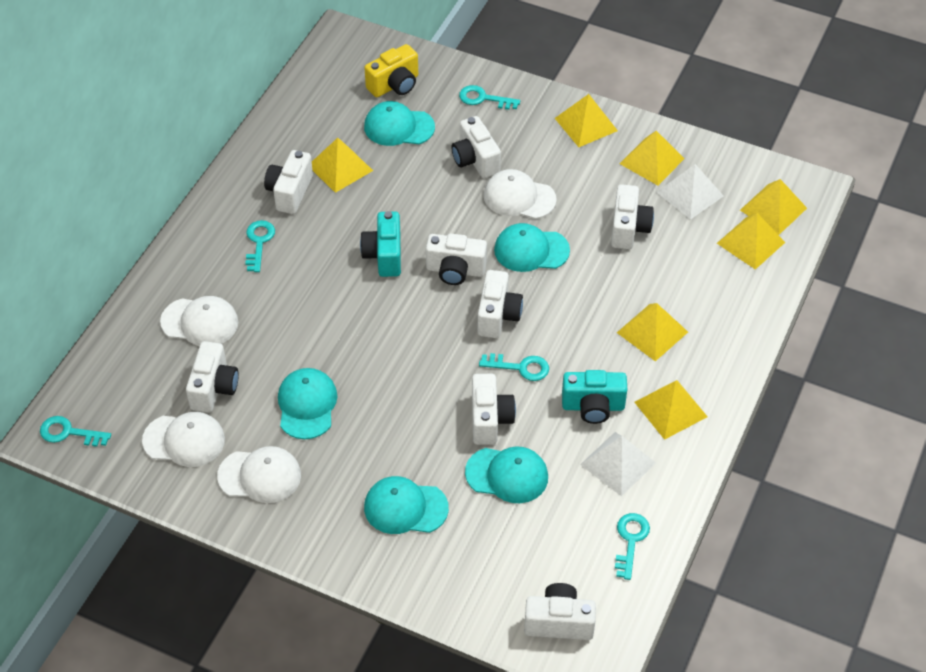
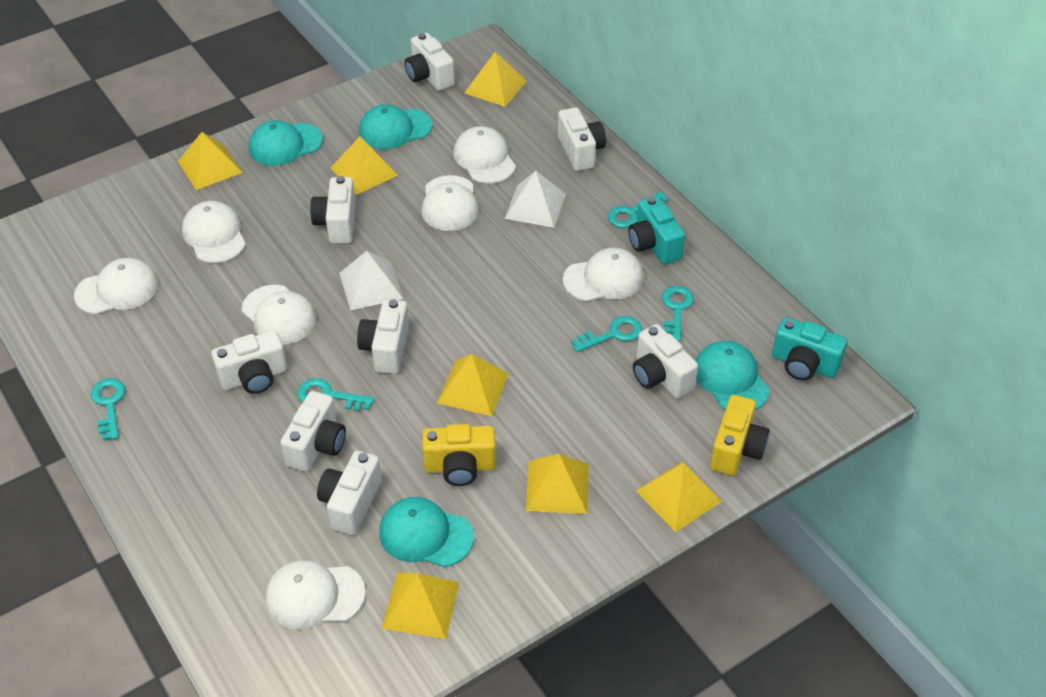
turquoise cap: 5 -> 4
white cap: 4 -> 7
yellow camera: 1 -> 2

